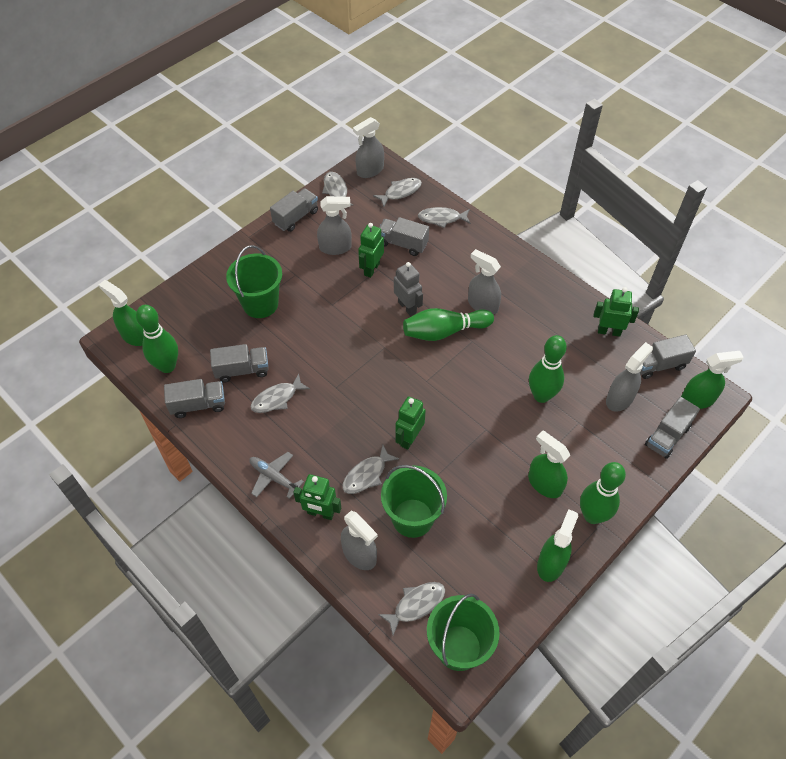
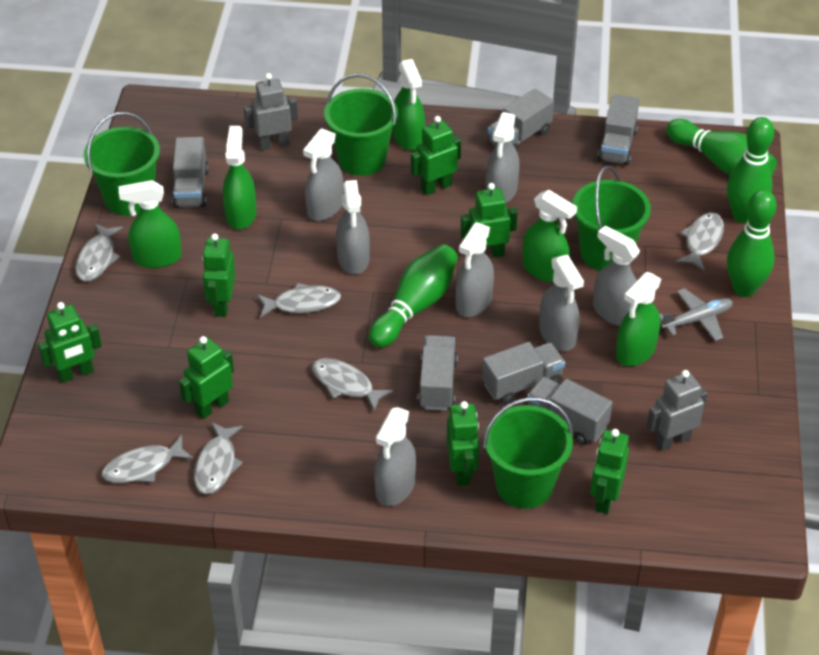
green bucket: 3 -> 4
green robot: 4 -> 7
green spray bottle: 4 -> 5
grey robot: 1 -> 2
grey spray bottle: 5 -> 7

